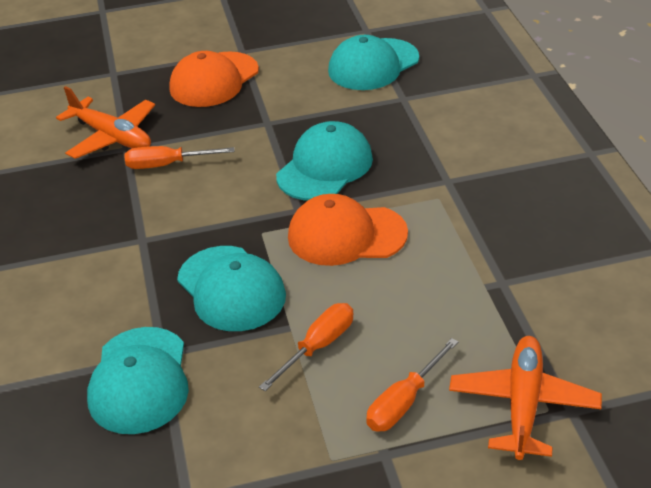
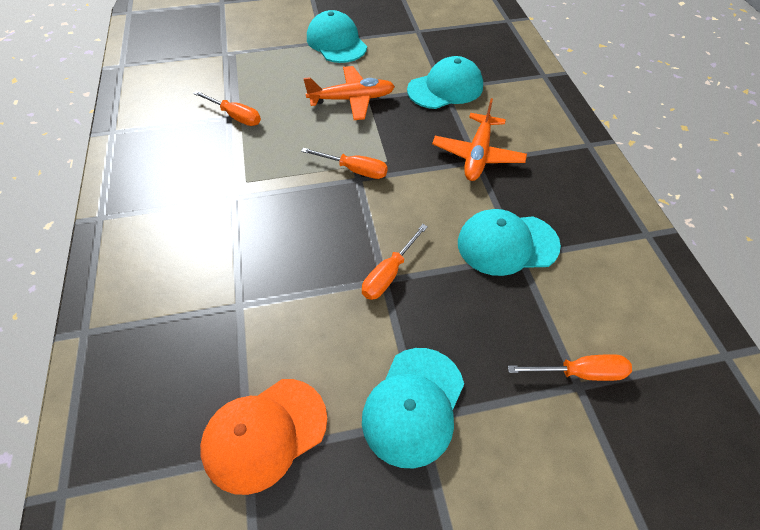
orange cap: 2 -> 1
orange screwdriver: 3 -> 4

